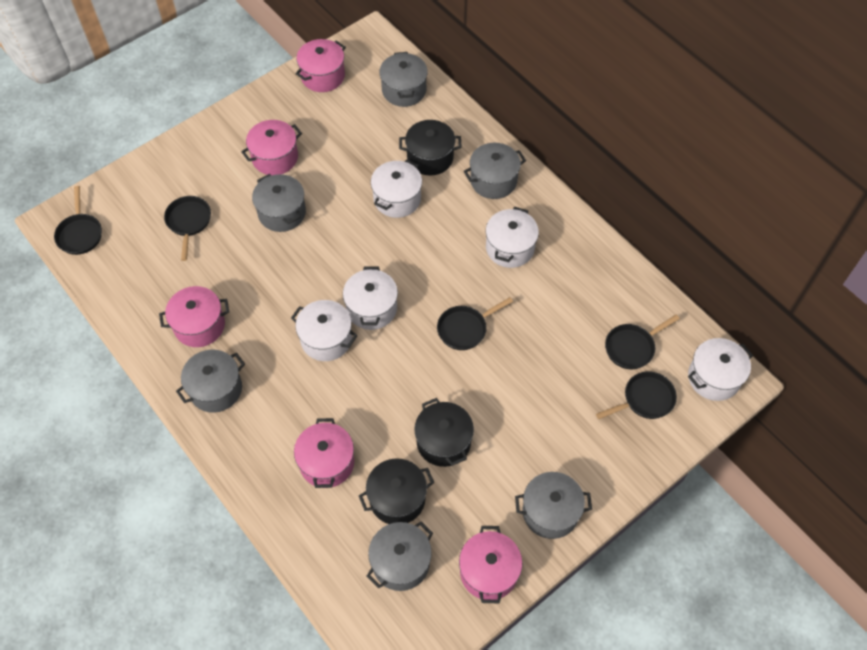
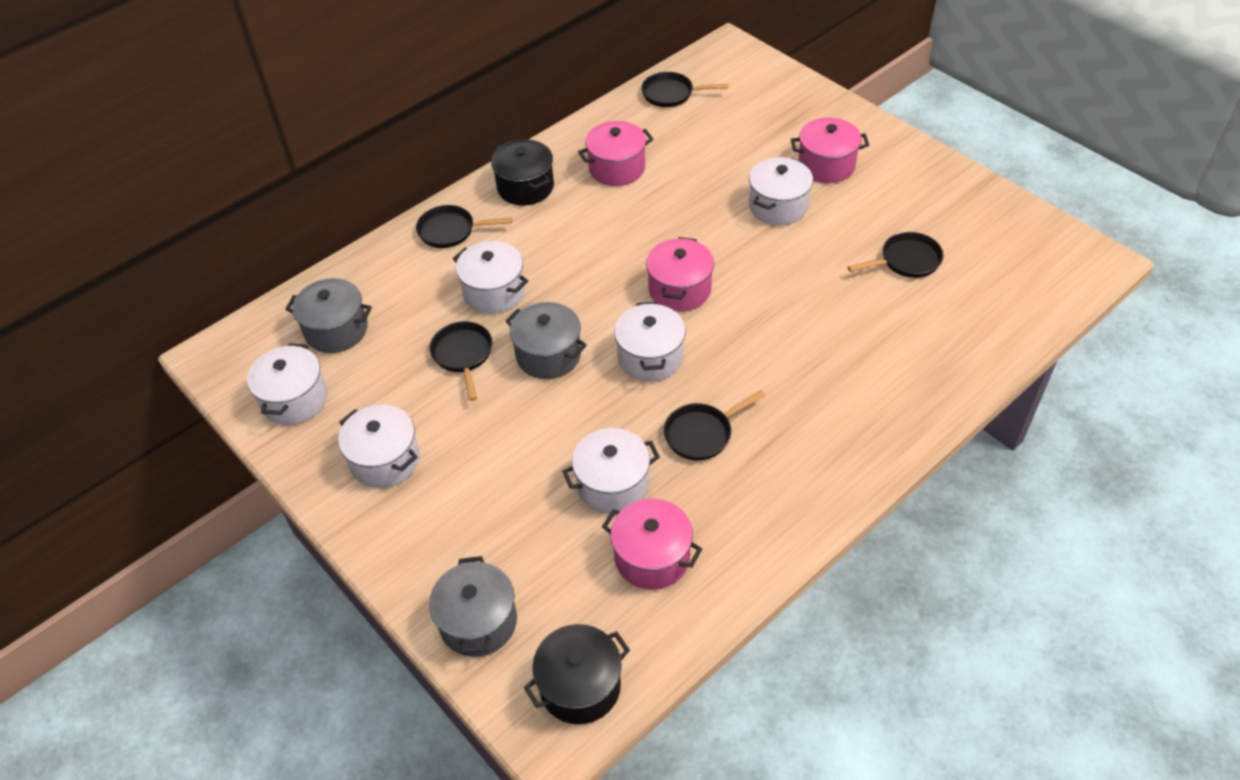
black pot: 3 -> 2
grey pot: 6 -> 3
pink pot: 5 -> 4
white pot: 5 -> 6

